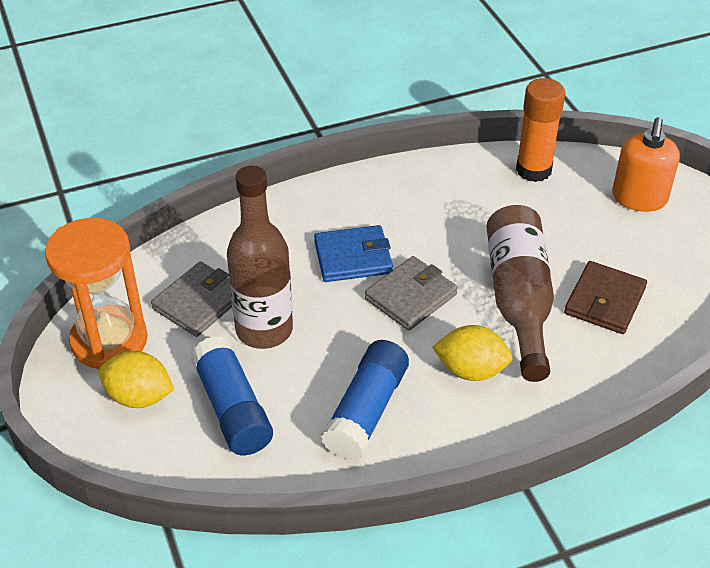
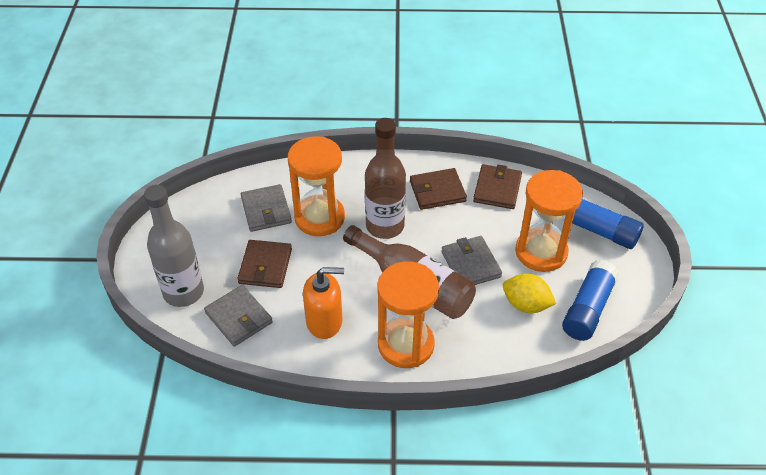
blue wallet: 1 -> 0
brown wallet: 1 -> 3
grey bottle: 0 -> 1
grey wallet: 2 -> 3
orange glue stick: 1 -> 0
orange hourglass: 1 -> 3
yellow lemon: 2 -> 1

